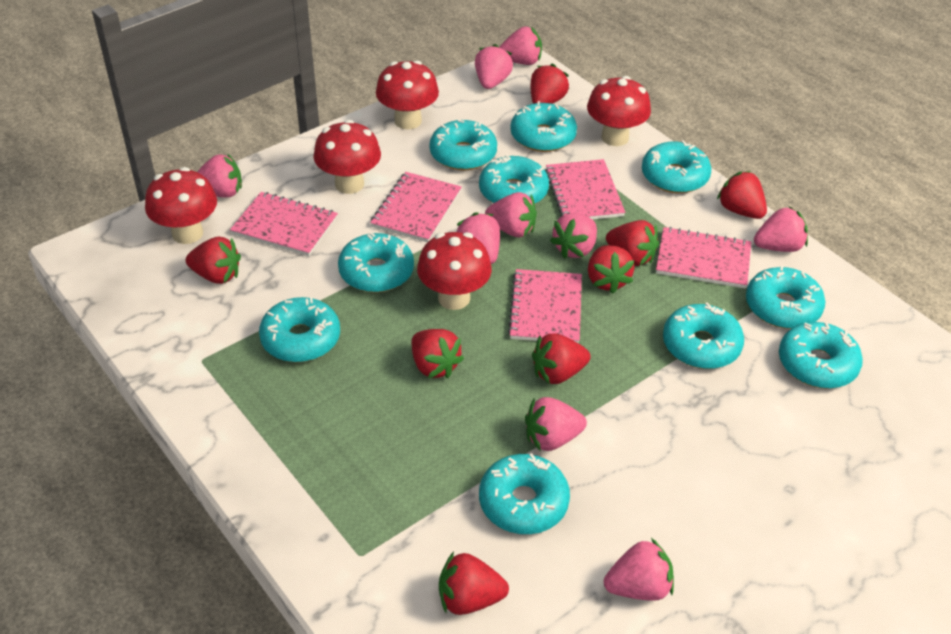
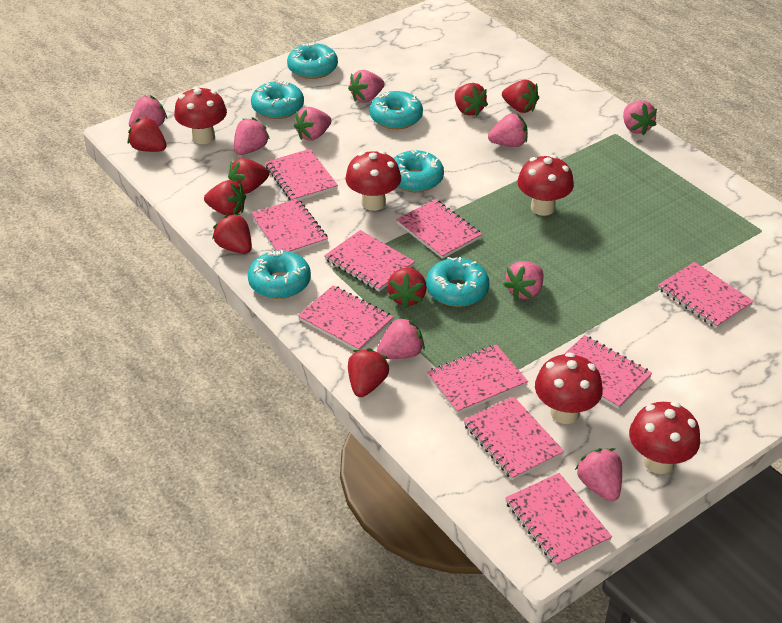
pink notebook: 5 -> 10
turquoise donut: 10 -> 6

